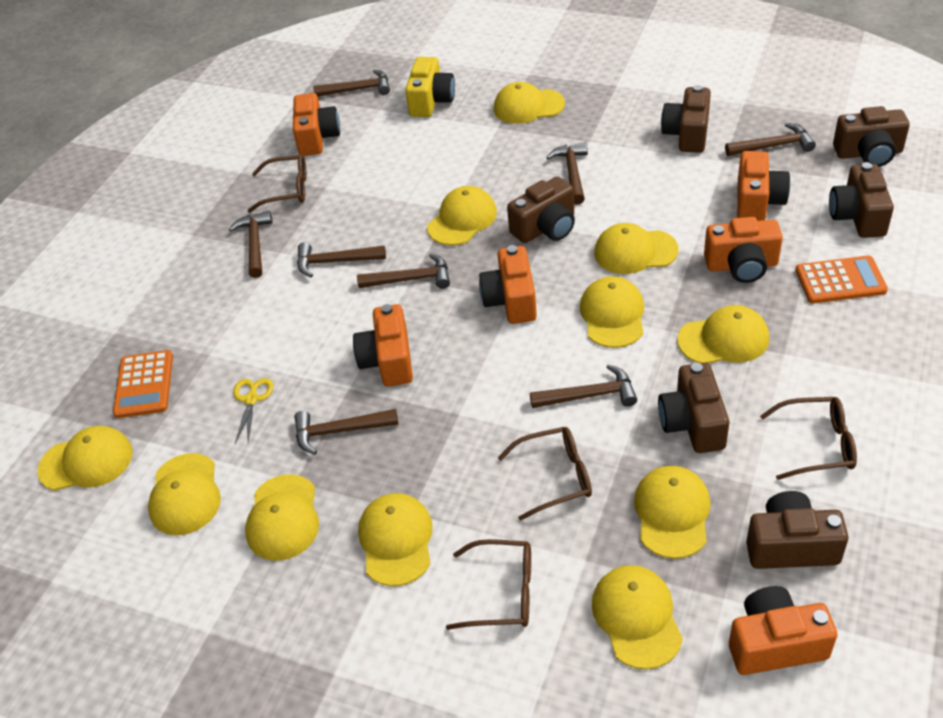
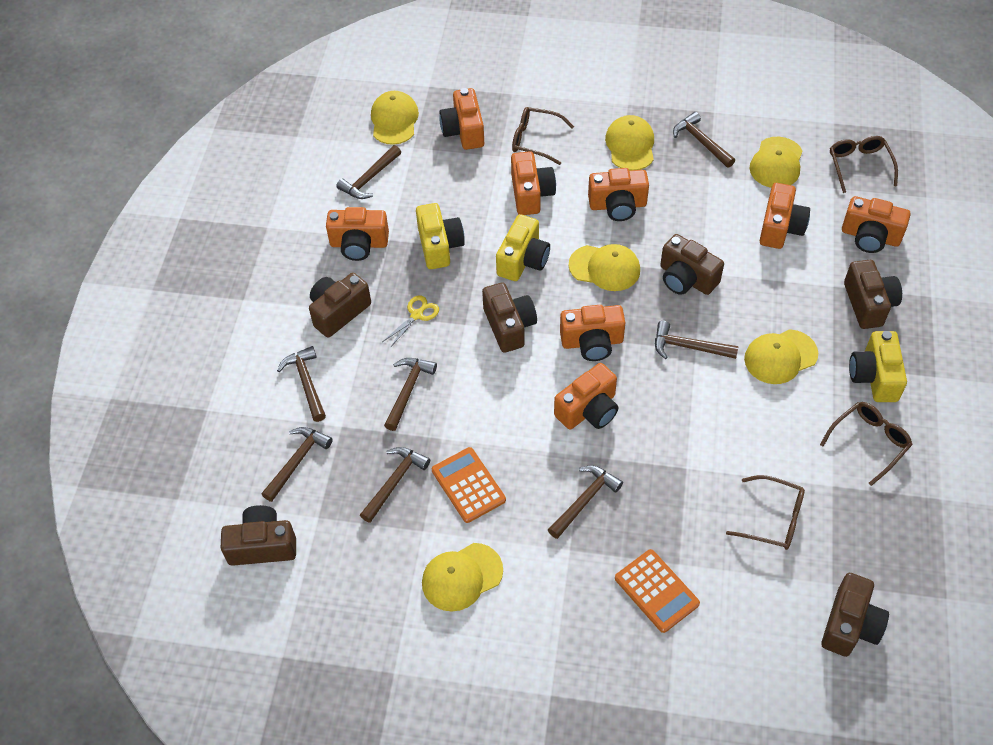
orange camera: 6 -> 8
yellow camera: 1 -> 3
yellow cap: 11 -> 6

